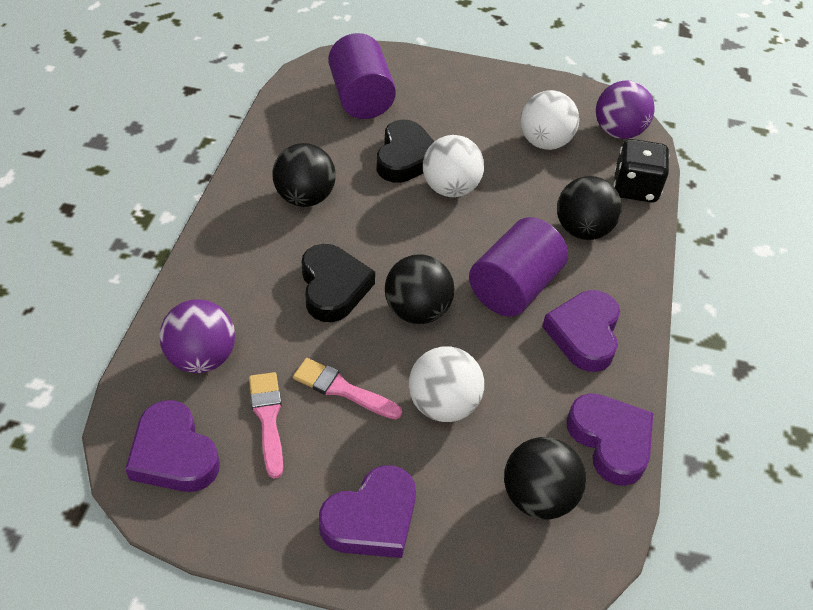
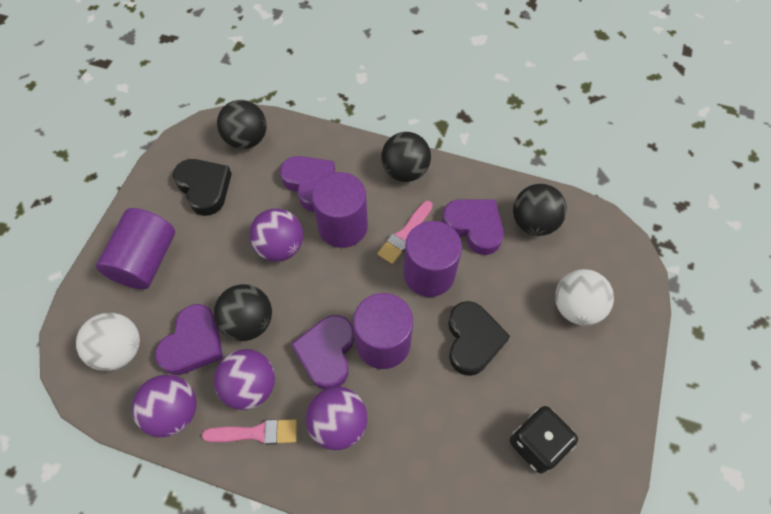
purple ball: 2 -> 4
purple cylinder: 2 -> 4
white ball: 3 -> 2

